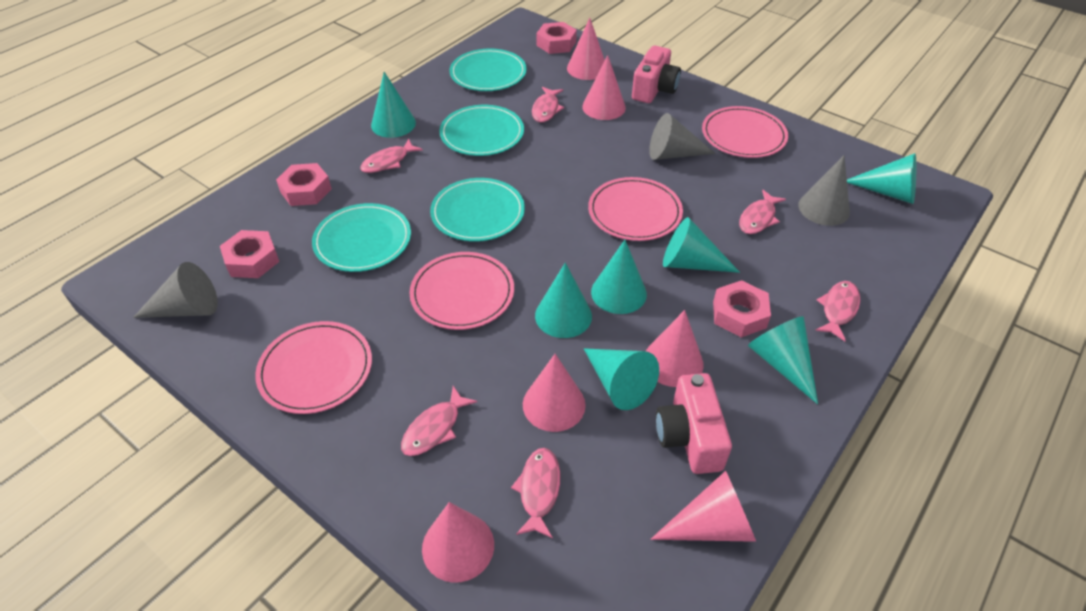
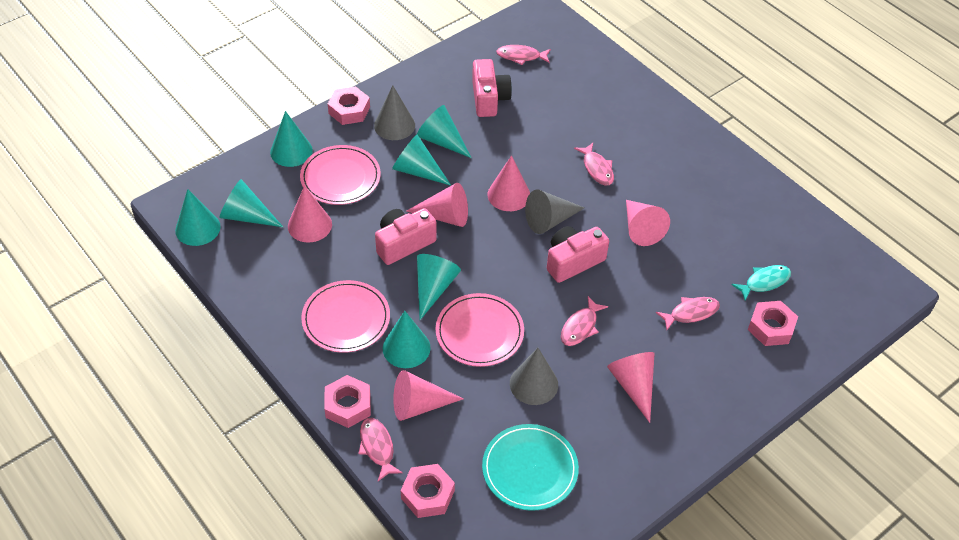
pink camera: 2 -> 3
pink fish: 6 -> 5
pink plate: 4 -> 3
turquoise fish: 0 -> 1
turquoise plate: 4 -> 1

